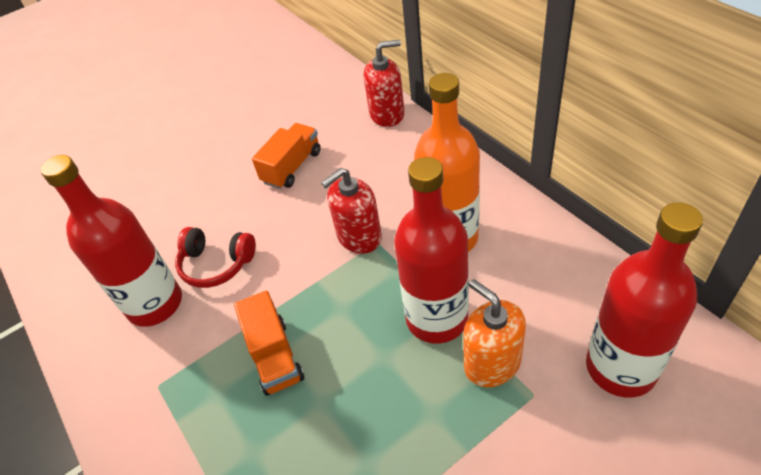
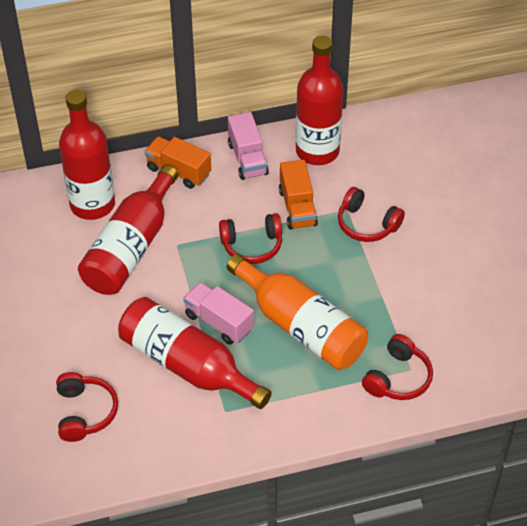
orange soap dispenser: 1 -> 0
pink truck: 0 -> 2
red bottle: 3 -> 4
red headphones: 1 -> 4
red soap dispenser: 2 -> 0

